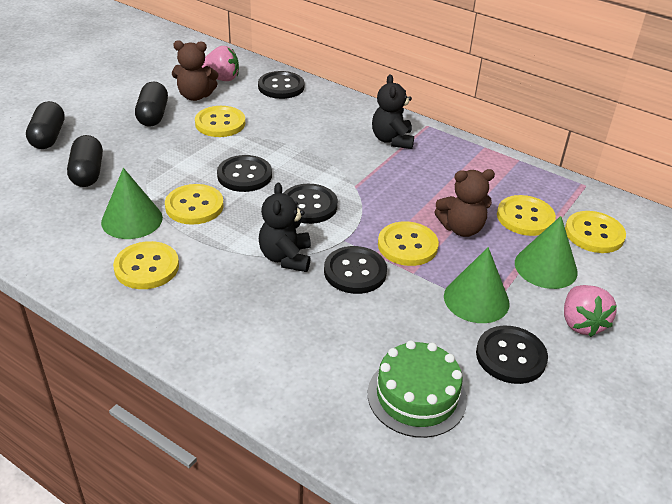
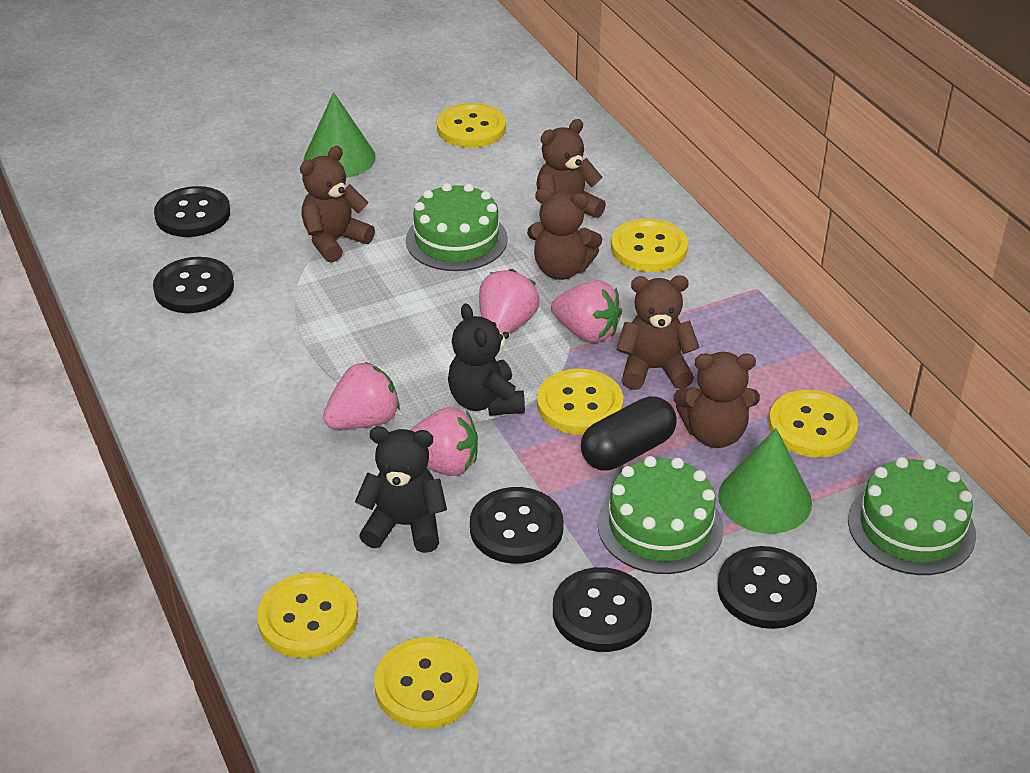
black capsule: 3 -> 1
brown teddy bear: 2 -> 5
green cake: 1 -> 3
green cone: 3 -> 2
pink strawberry: 2 -> 4

